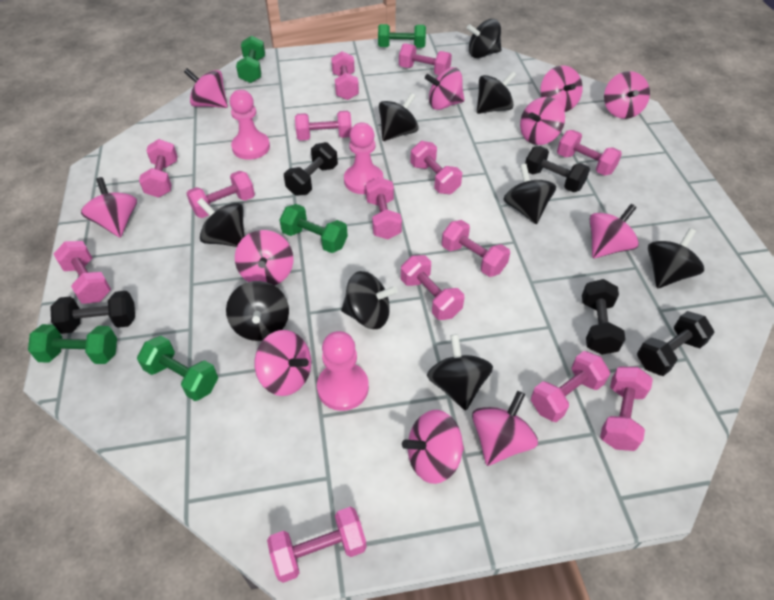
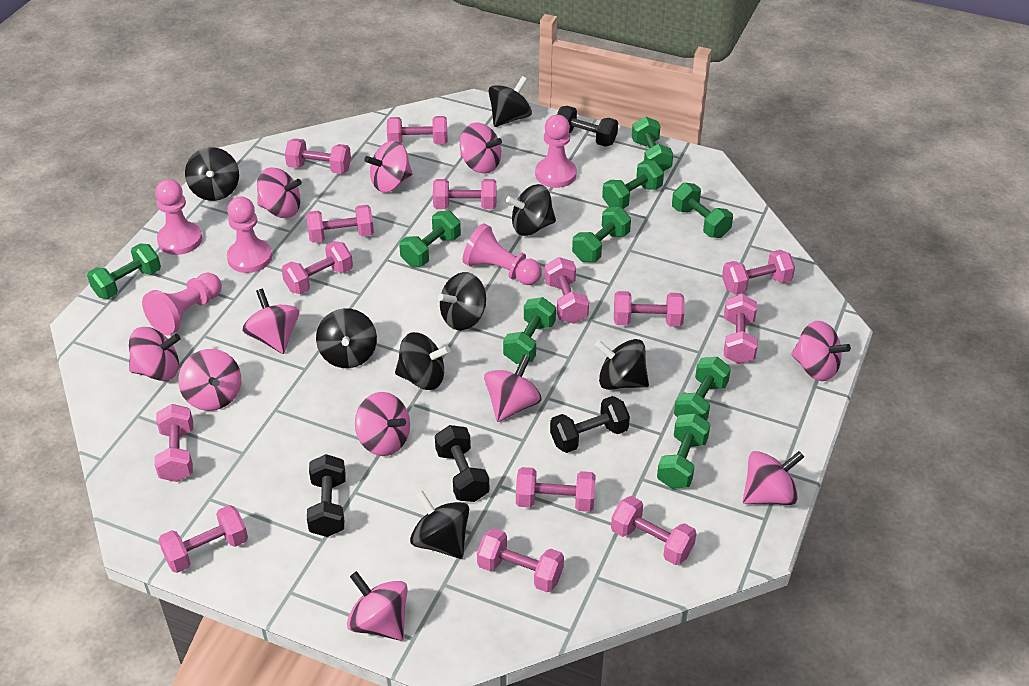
black dumbbell: 5 -> 4
black spinning top: 9 -> 8
green dumbbell: 5 -> 9
pink pawn: 3 -> 5

